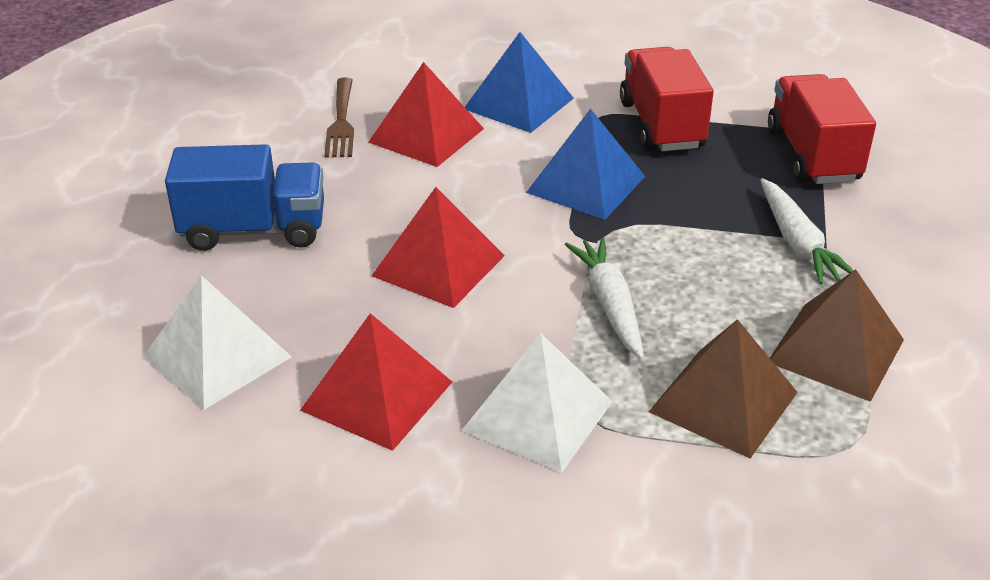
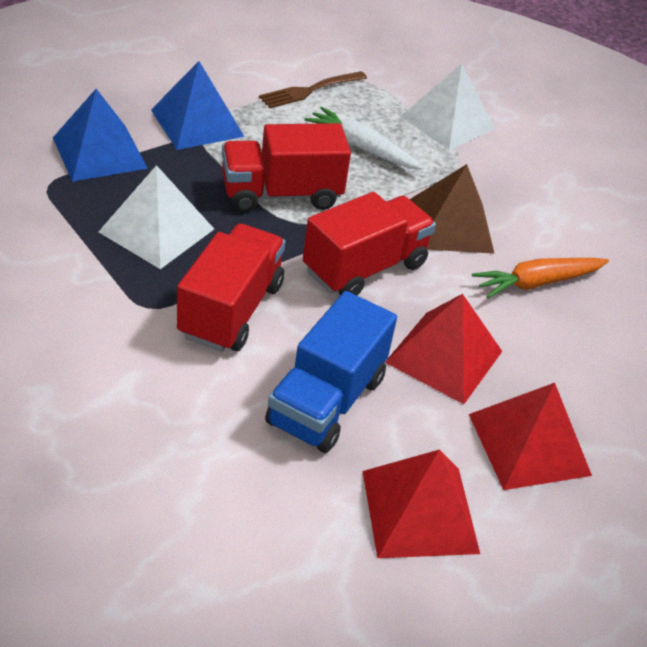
brown pyramid: 2 -> 1
orange carrot: 0 -> 1
red truck: 2 -> 3
white carrot: 2 -> 1

